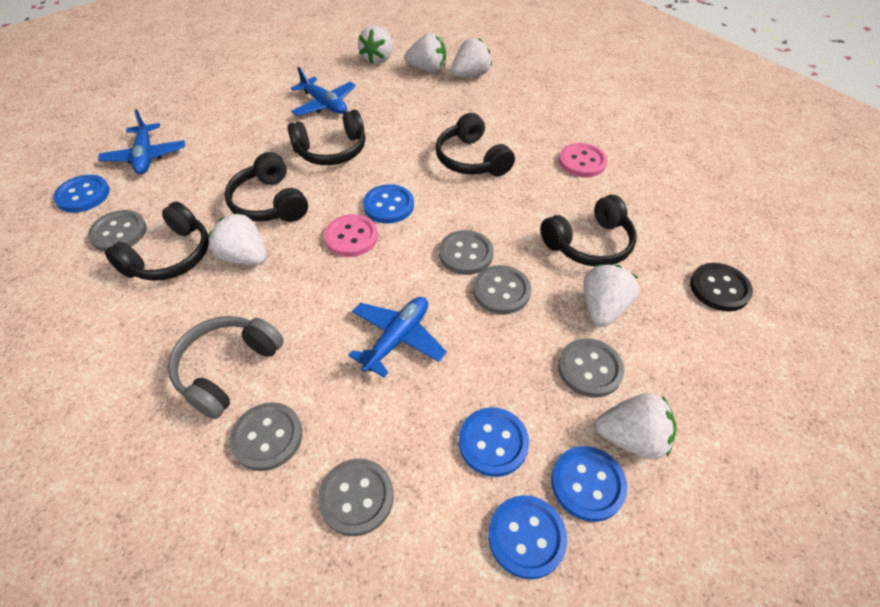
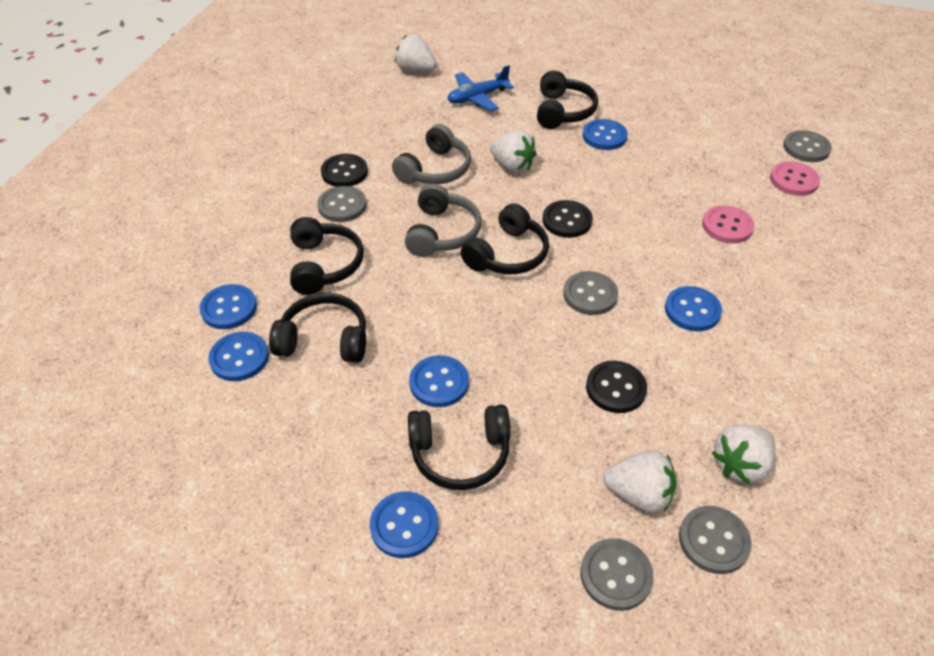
black button: 1 -> 3
blue button: 5 -> 6
blue plane: 3 -> 1
grey button: 6 -> 5
grey headphones: 1 -> 2
white strawberry: 6 -> 4

